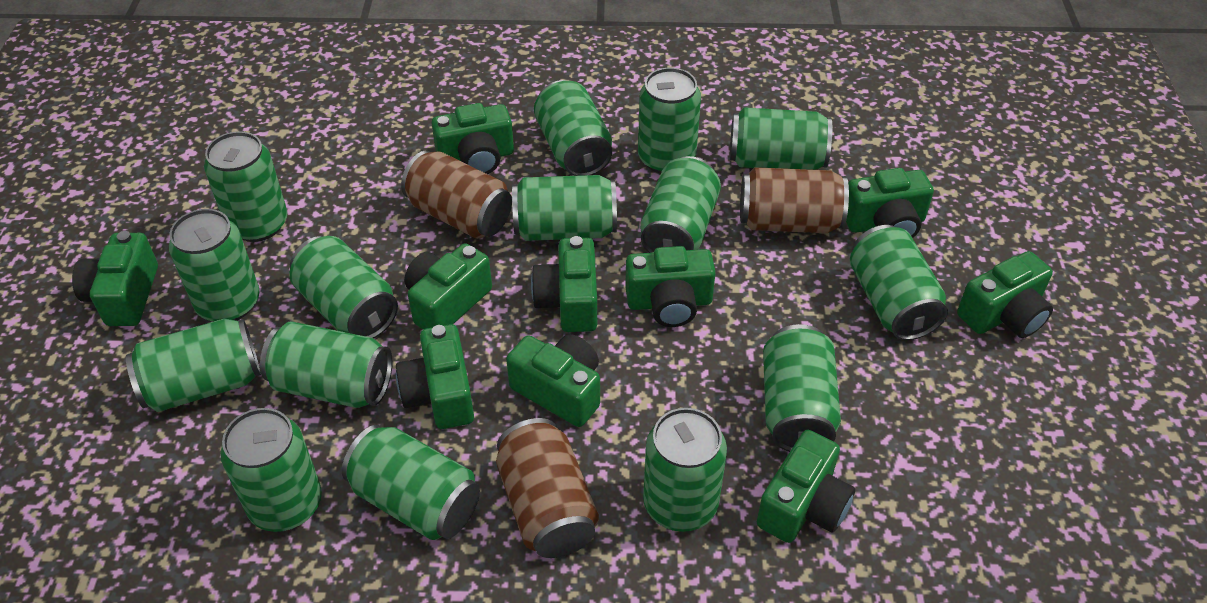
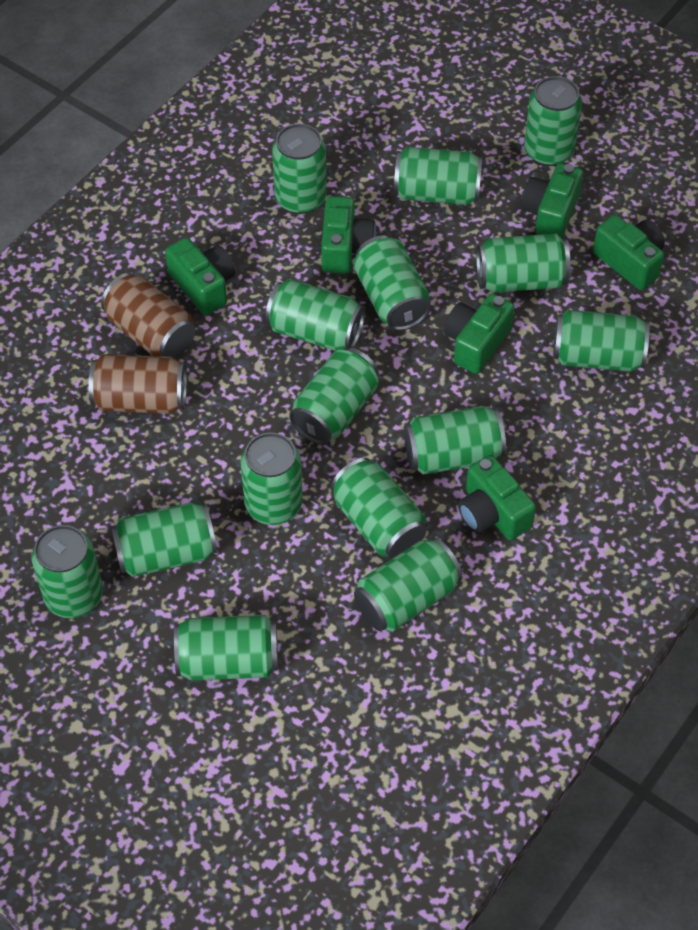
brown can: 3 -> 2
green camera: 10 -> 6

